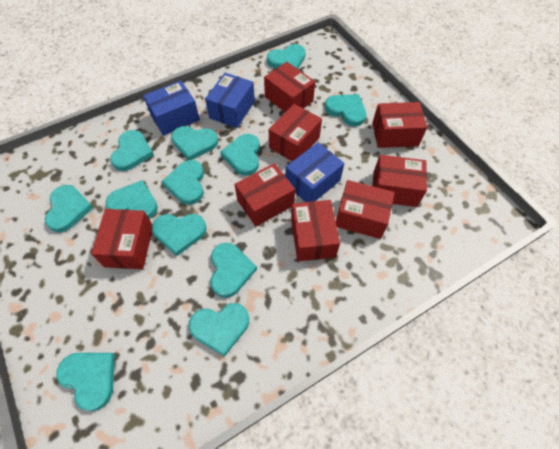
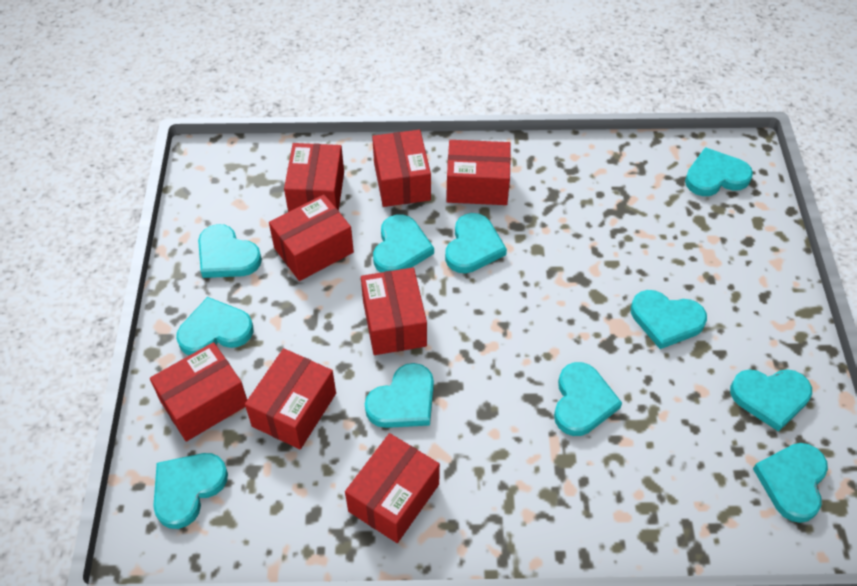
blue box: 3 -> 0
turquoise heart: 12 -> 11

